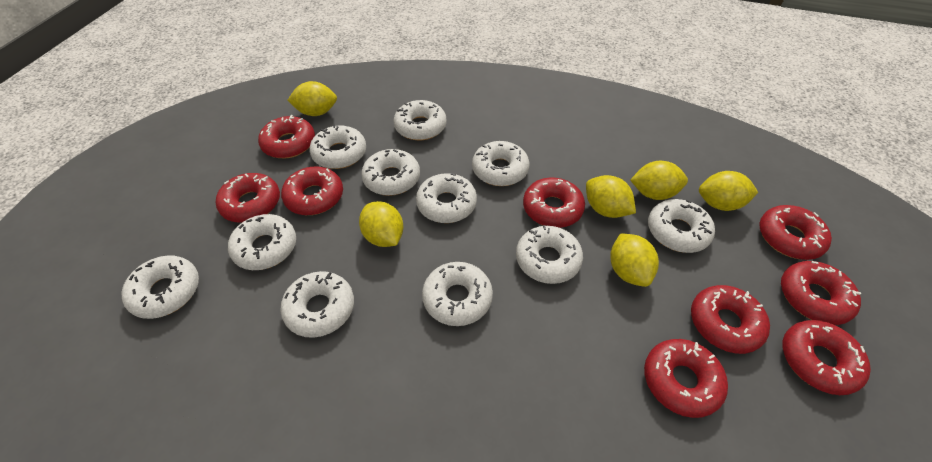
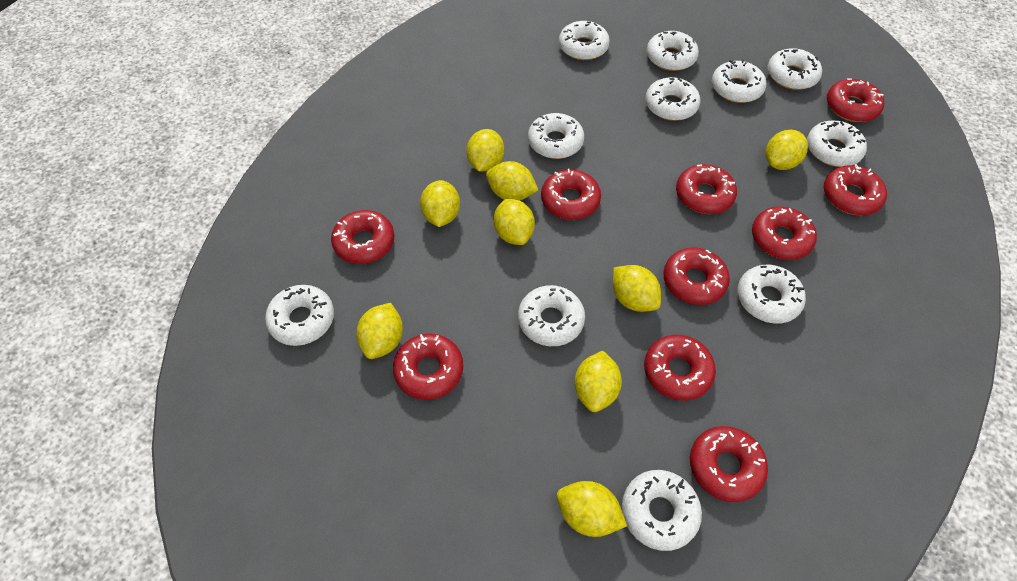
red donut: 9 -> 10
yellow lemon: 6 -> 9

